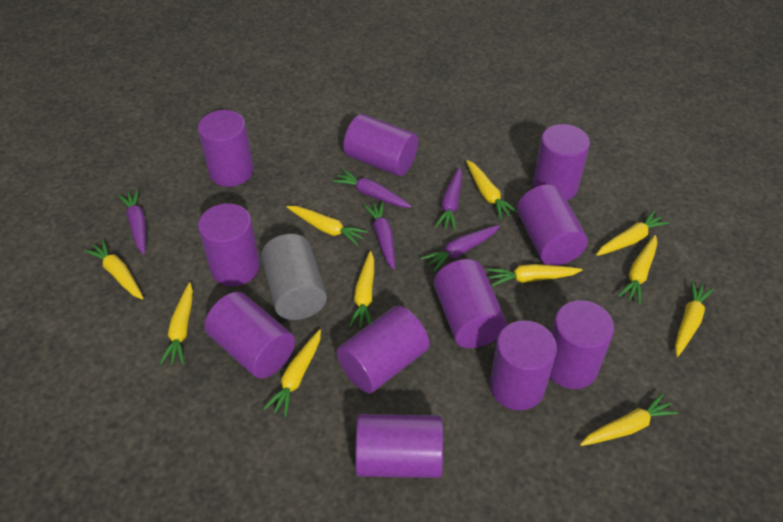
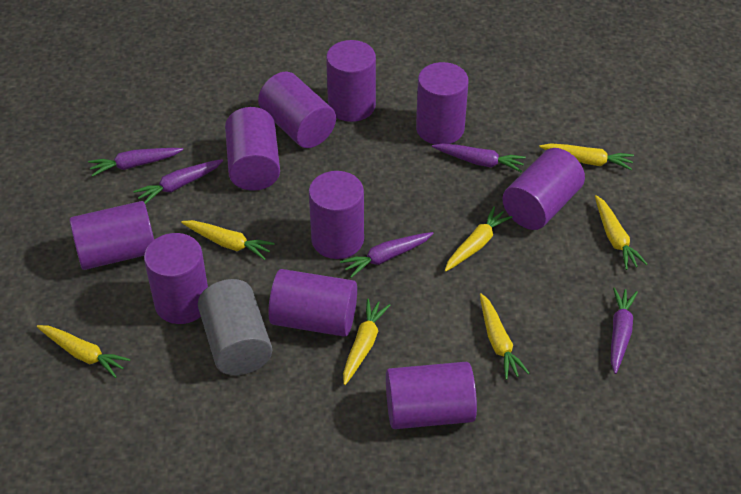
purple cylinder: 11 -> 10
yellow carrot: 11 -> 7

